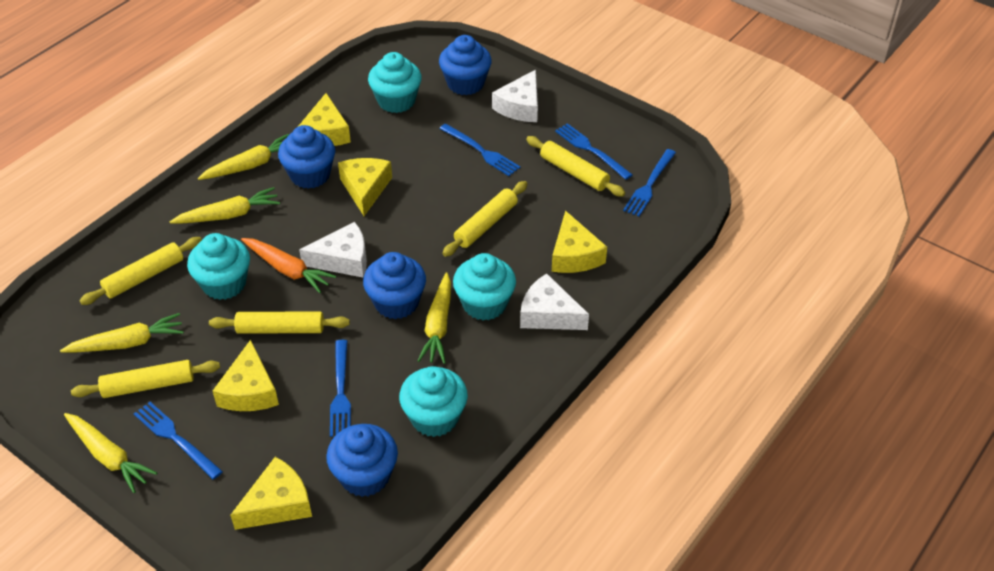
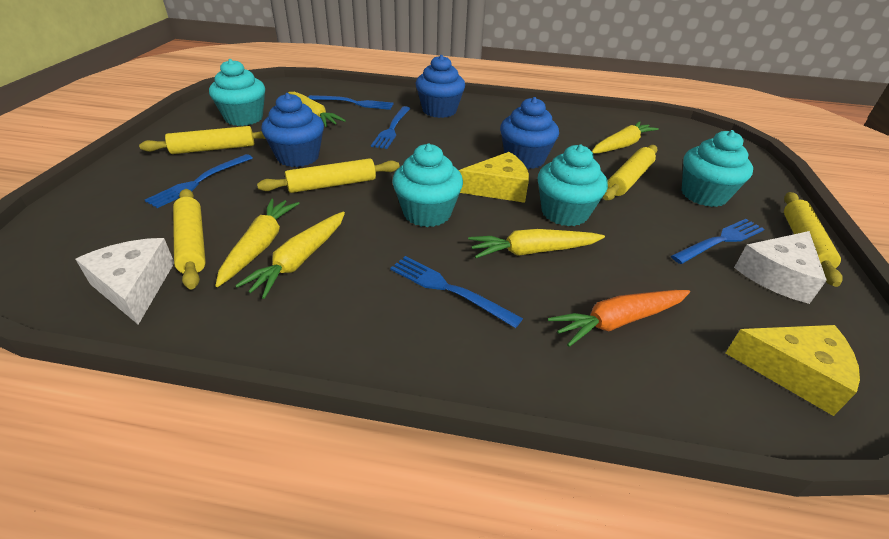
blue cupcake: 4 -> 3
white cheese: 3 -> 2
yellow cheese: 5 -> 2

